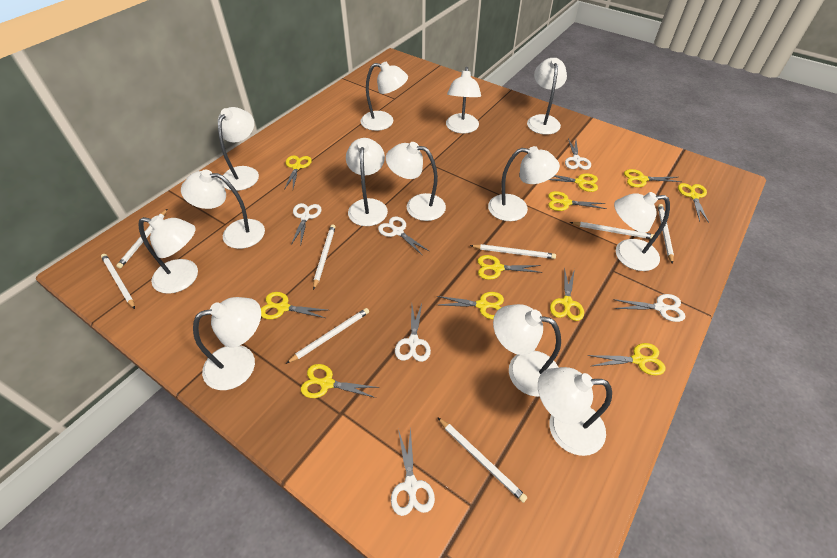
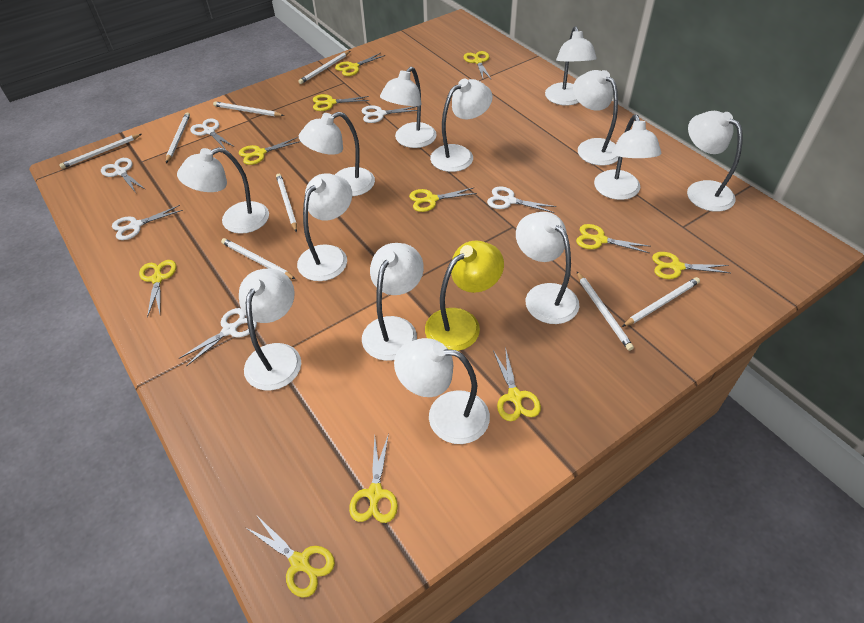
yellow lamp: 0 -> 1

